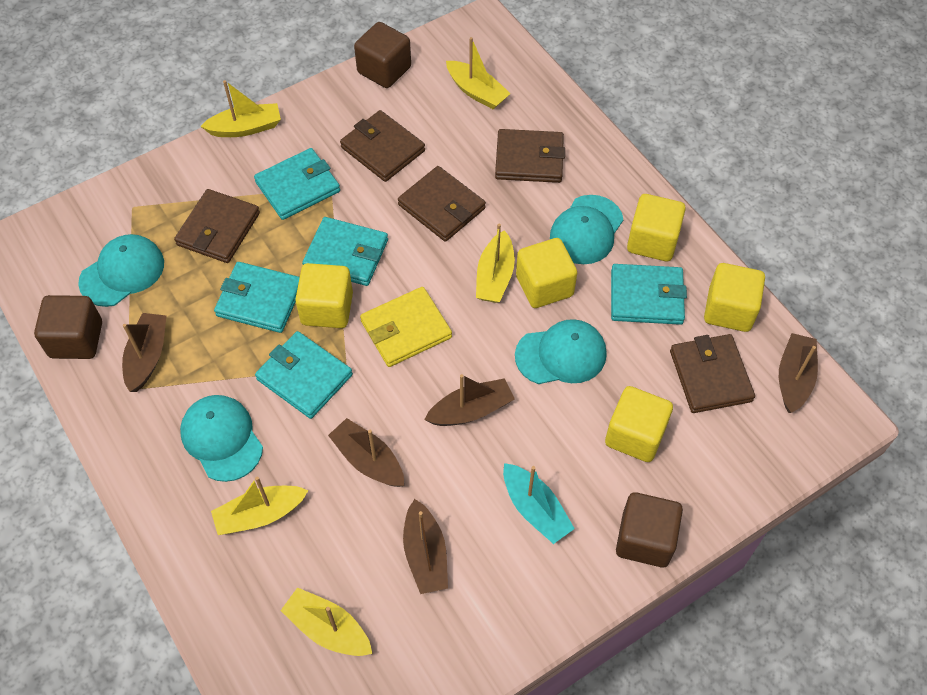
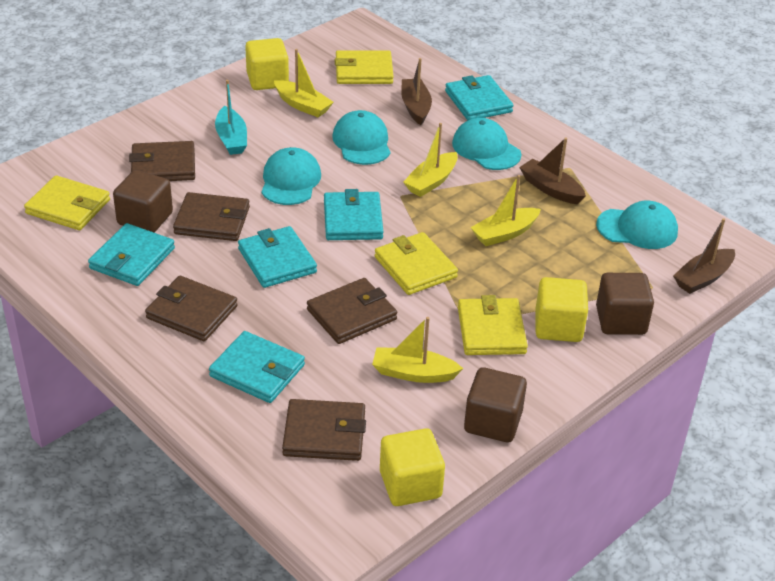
brown boat: 5 -> 3
yellow boat: 5 -> 4
yellow cube: 5 -> 3
yellow wallet: 1 -> 4

